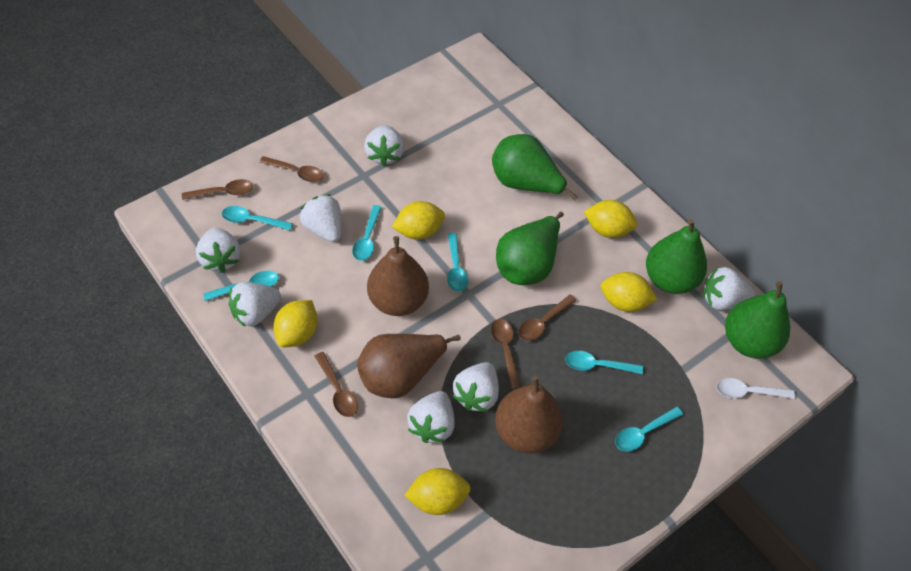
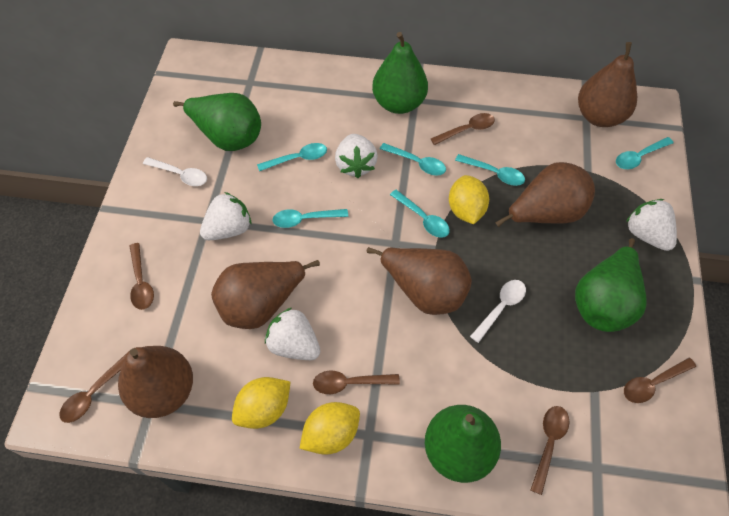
brown pear: 3 -> 5
brown spoon: 5 -> 6
white spoon: 1 -> 2
white strawberry: 7 -> 4
yellow lemon: 5 -> 3

